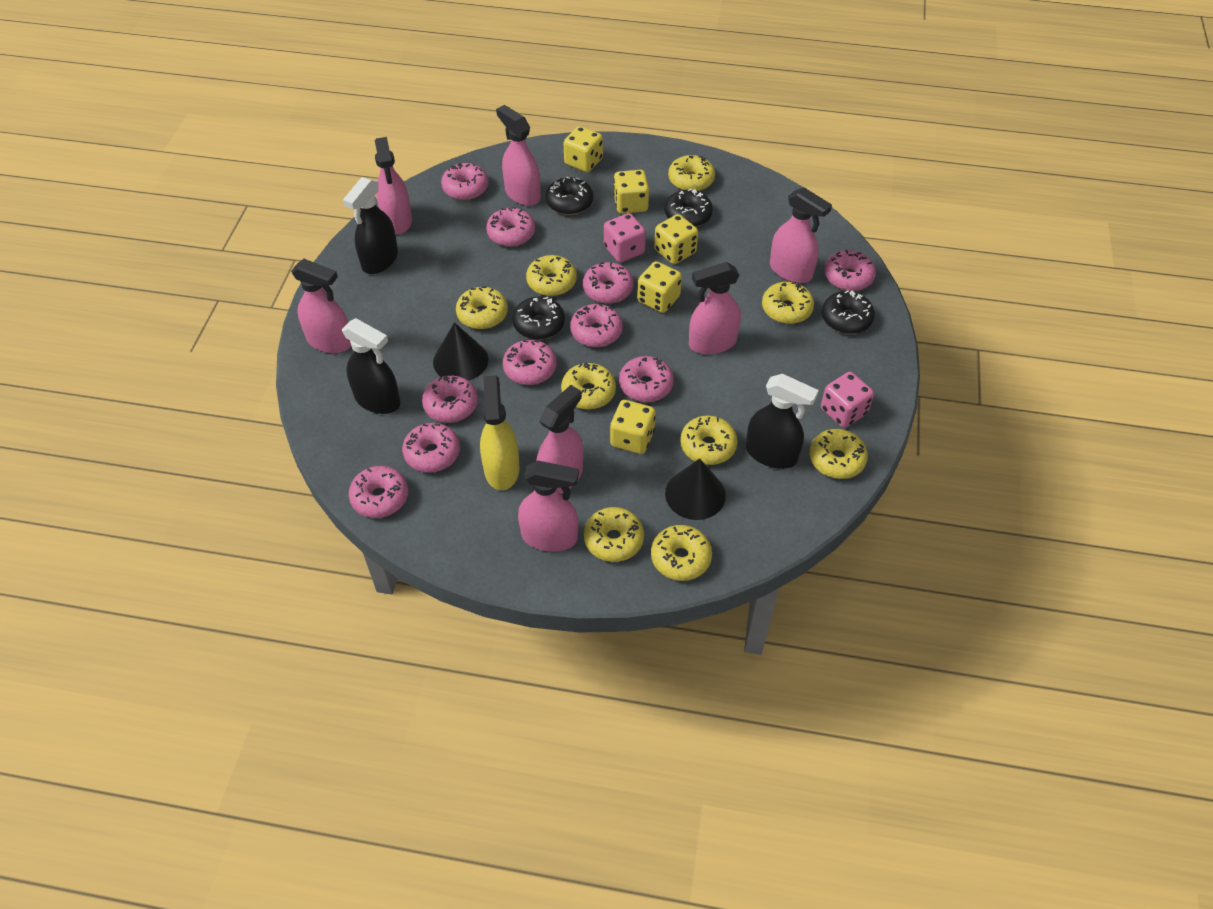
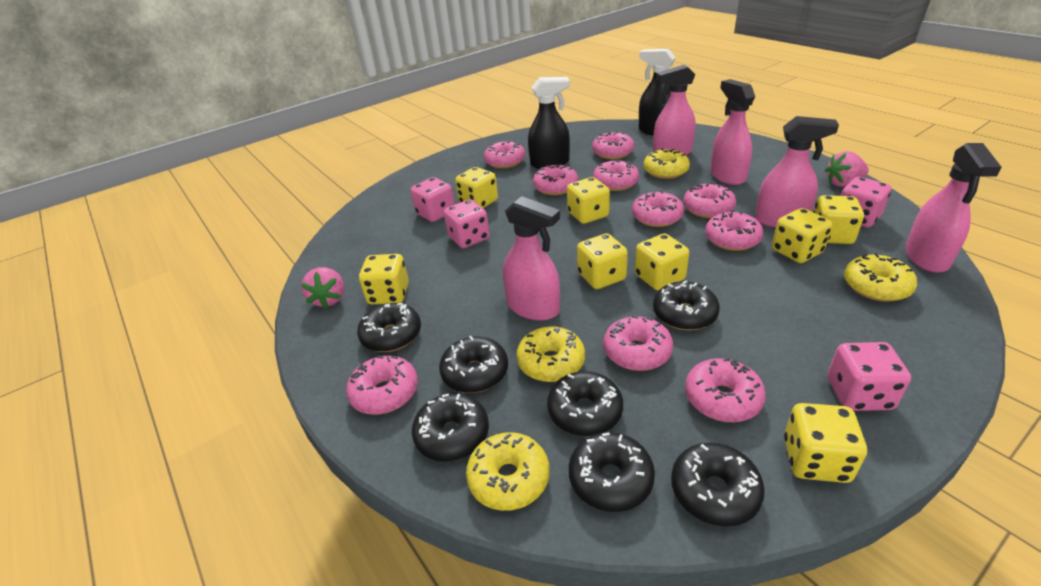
black cone: 2 -> 0
black donut: 4 -> 7
black spray bottle: 3 -> 2
pink dice: 2 -> 4
pink spray bottle: 7 -> 5
pink strawberry: 0 -> 2
yellow dice: 5 -> 8
yellow donut: 9 -> 4
yellow spray bottle: 1 -> 0

